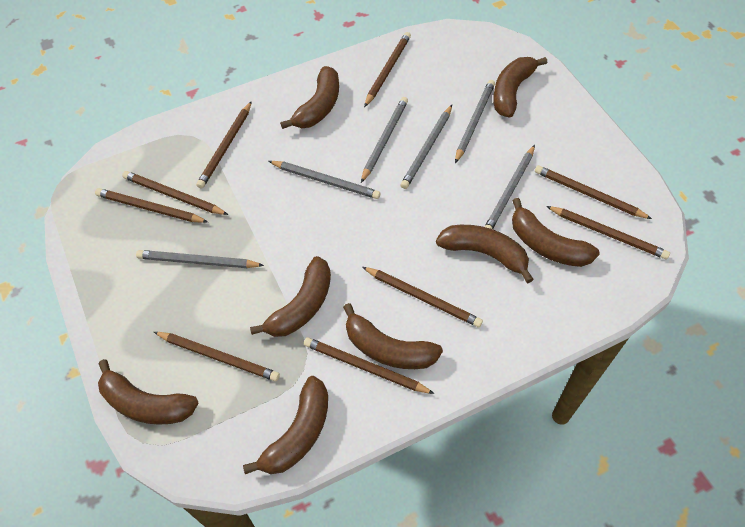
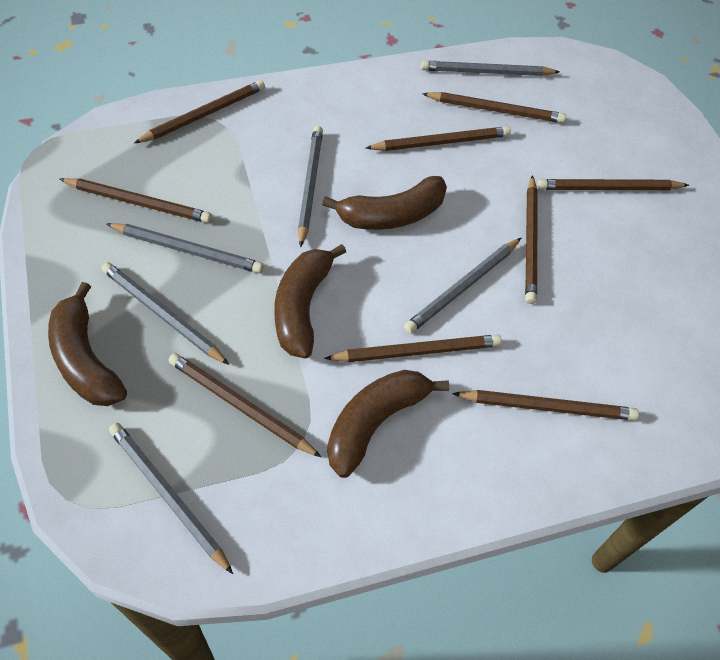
brown banana: 8 -> 4

